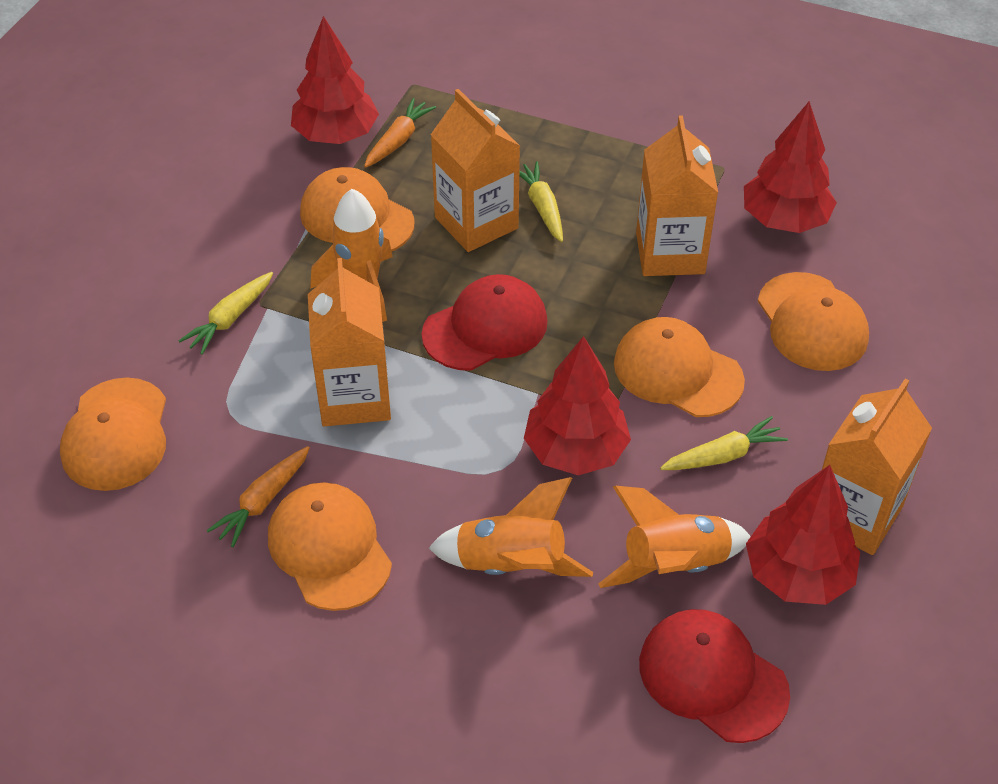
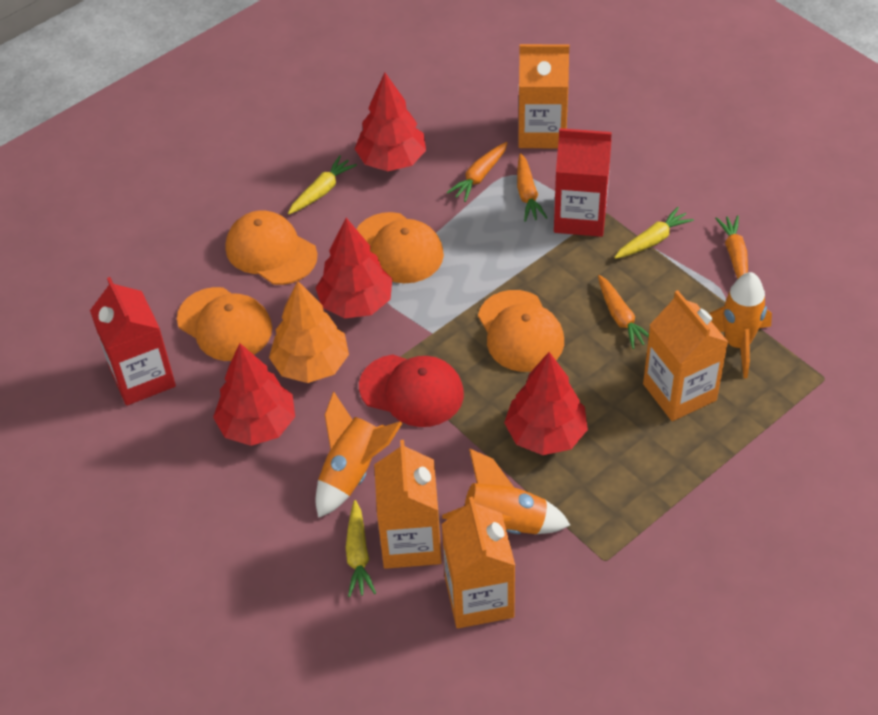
orange cap: 5 -> 4
orange carrot: 2 -> 4
orange tree: 0 -> 1
red cap: 2 -> 1
red carton: 0 -> 2

